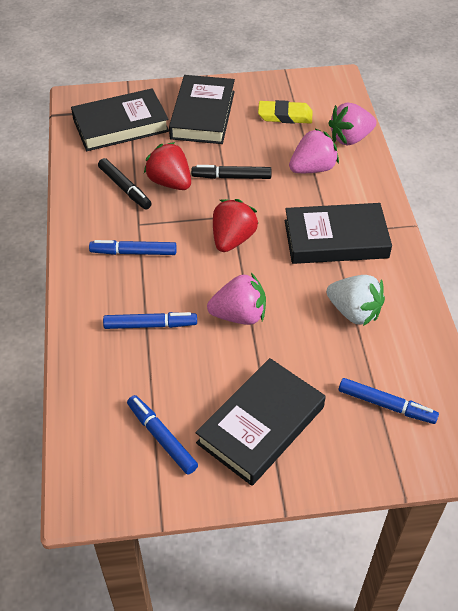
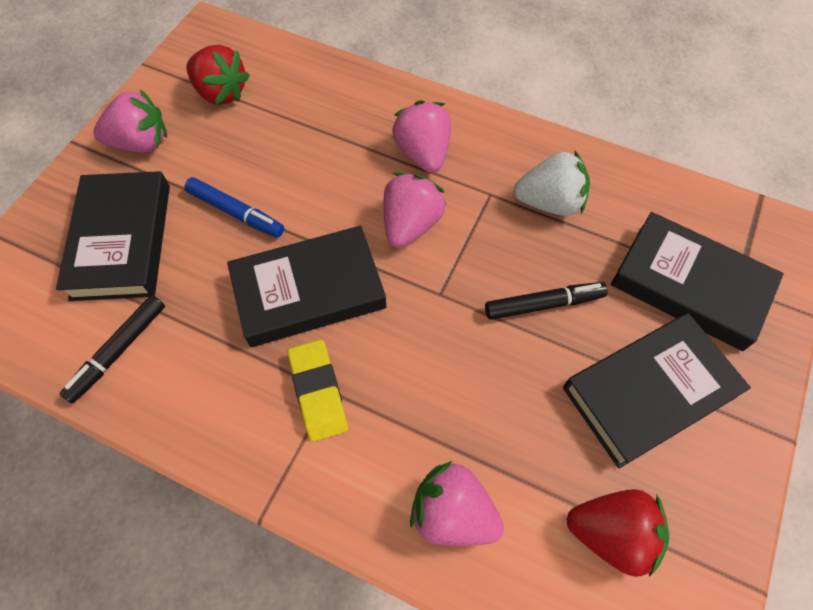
blue marker: 4 -> 1
pink strawberry: 3 -> 4

